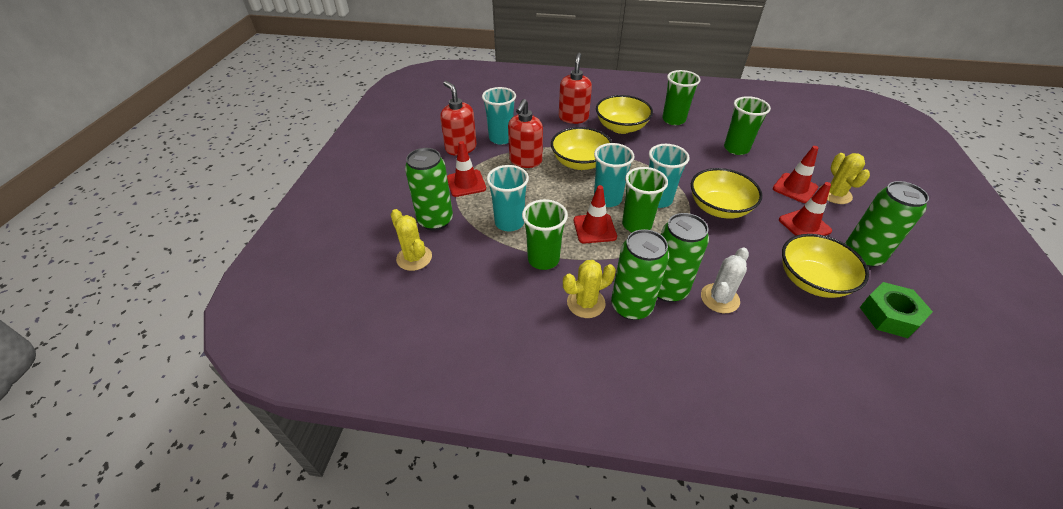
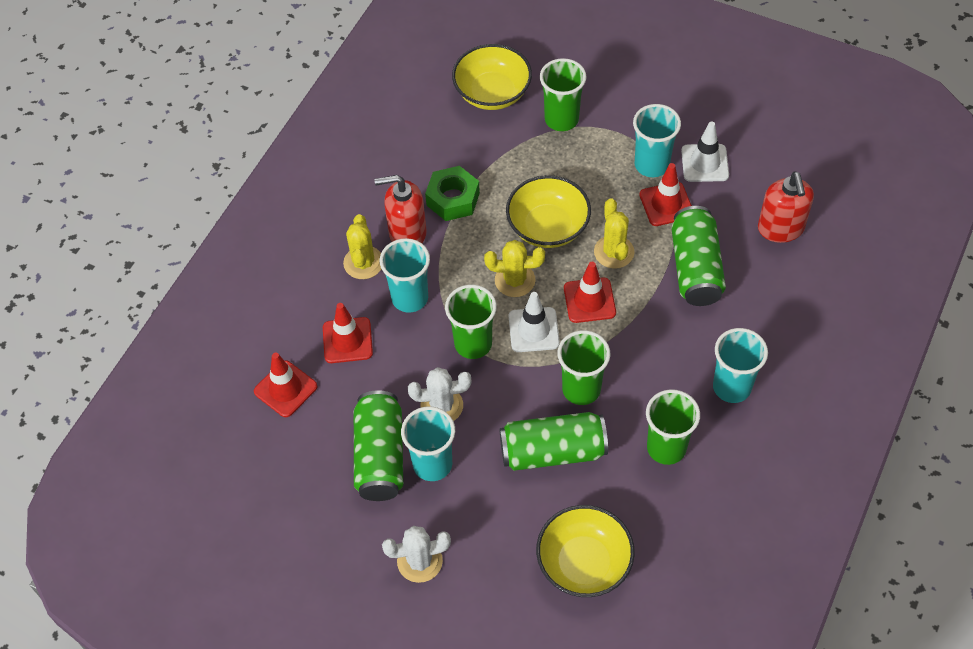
green can: 4 -> 3
red soap dispenser: 3 -> 2
white cactus: 1 -> 2
white traffic cone: 0 -> 2
yellow bowl: 4 -> 3

